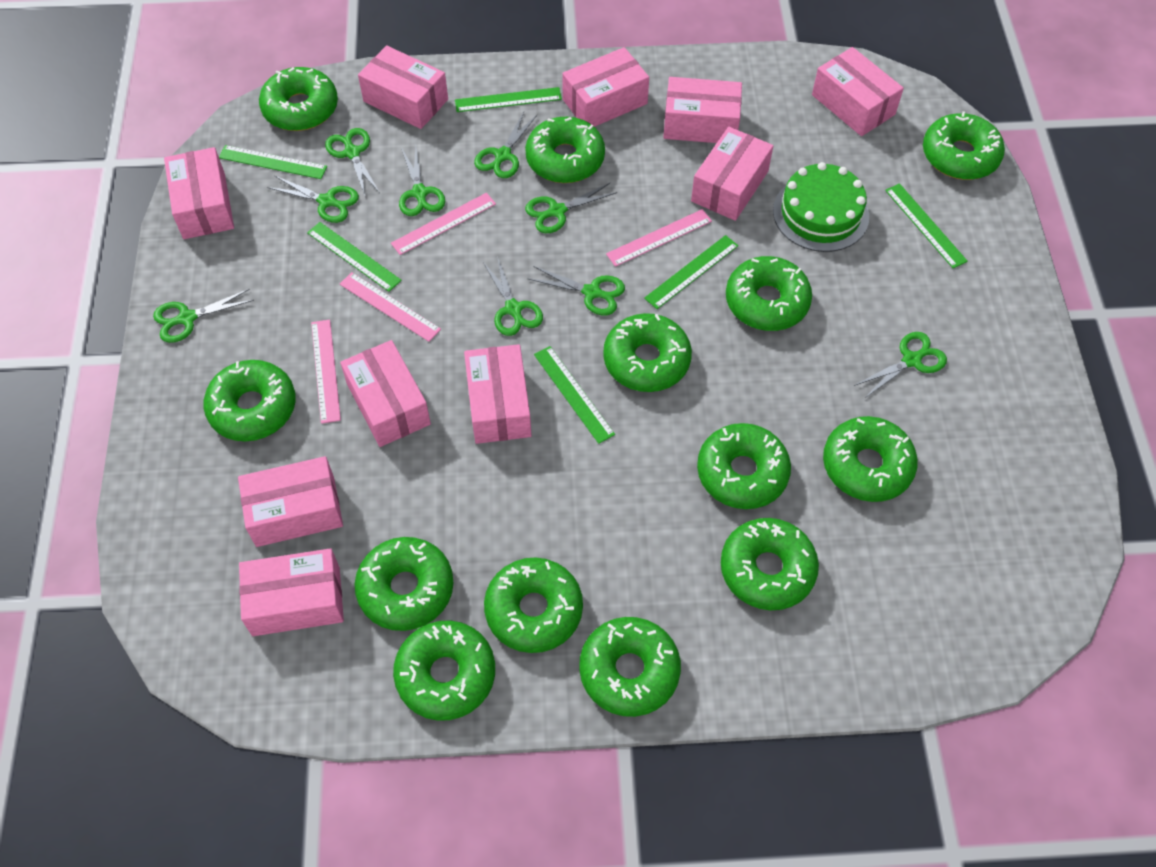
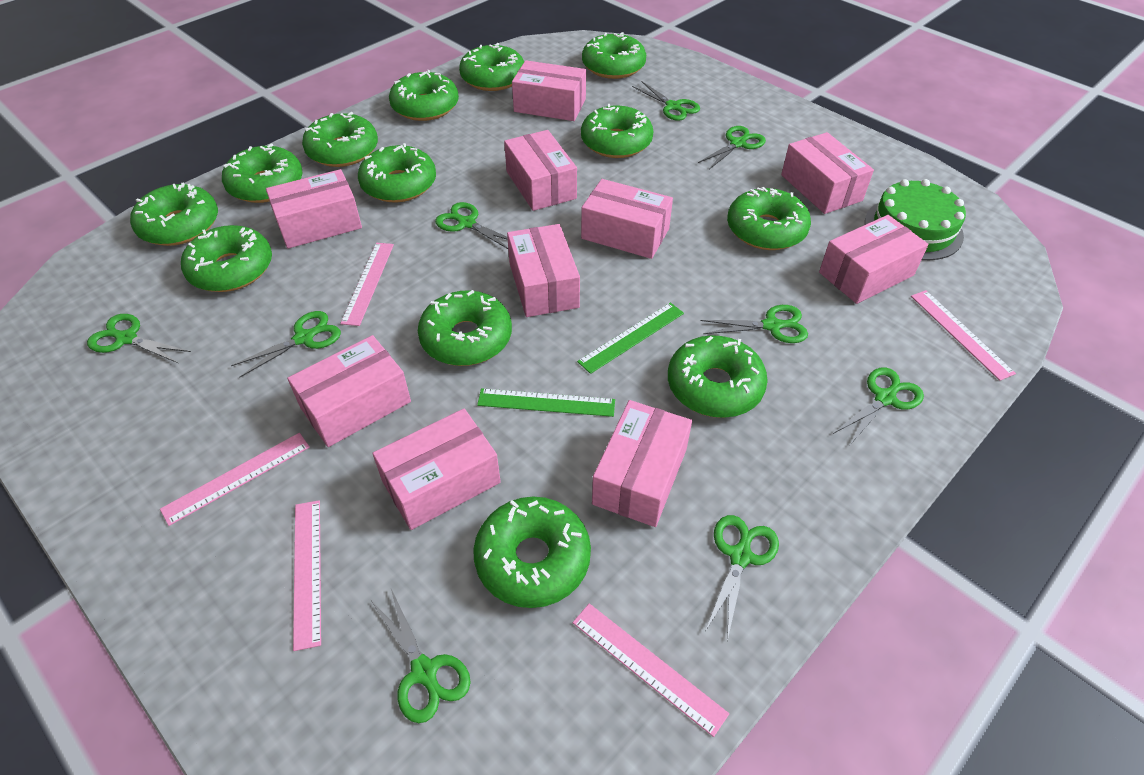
green ruler: 6 -> 2
pink ruler: 4 -> 5

